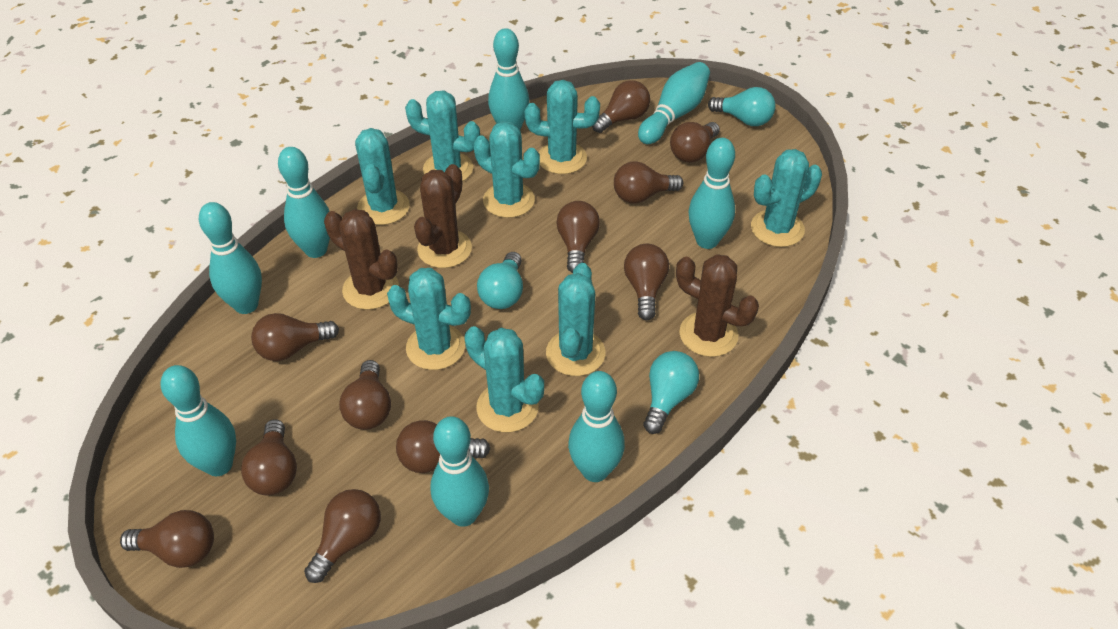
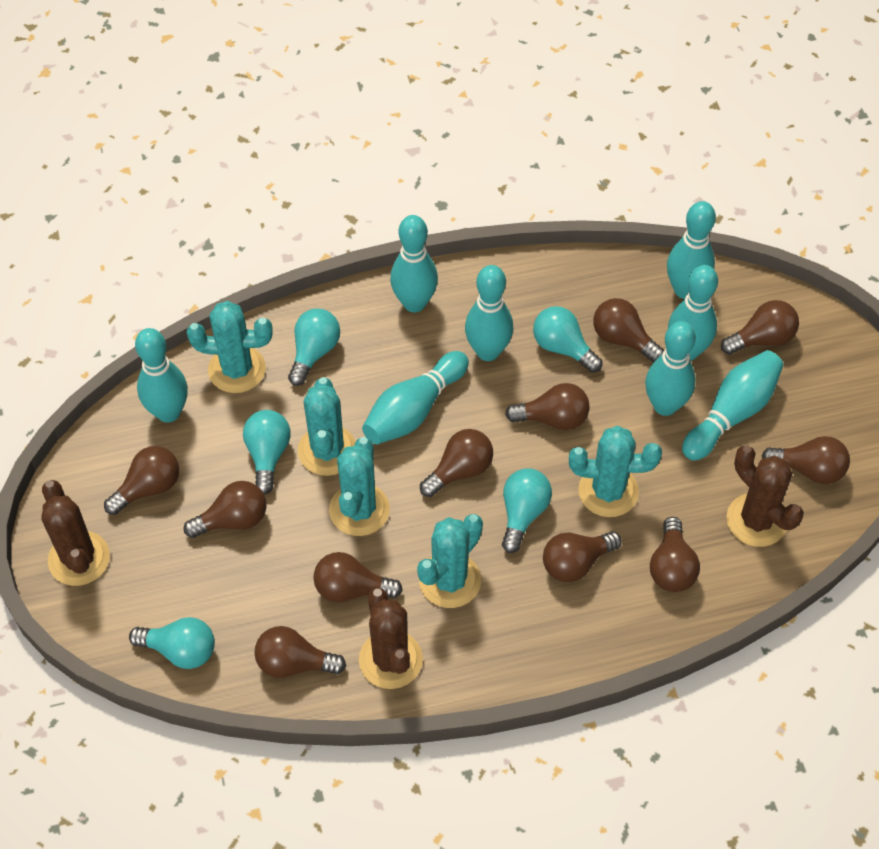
turquoise cactus: 8 -> 5
turquoise light bulb: 3 -> 5

